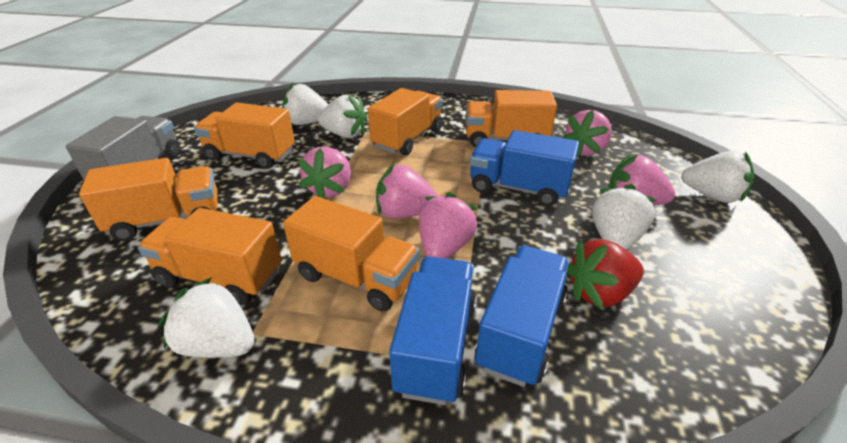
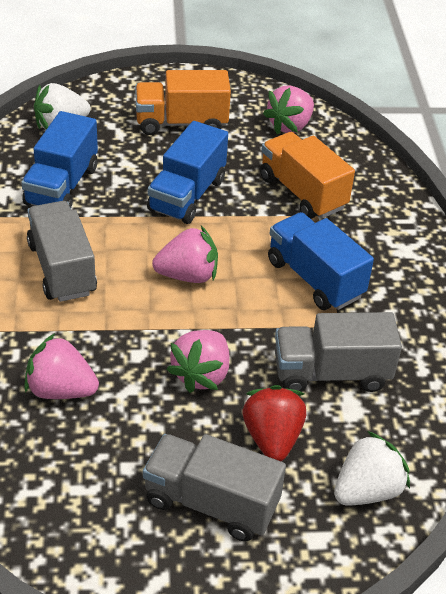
grey truck: 1 -> 3
orange truck: 6 -> 2
pink strawberry: 5 -> 4
white strawberry: 5 -> 2

